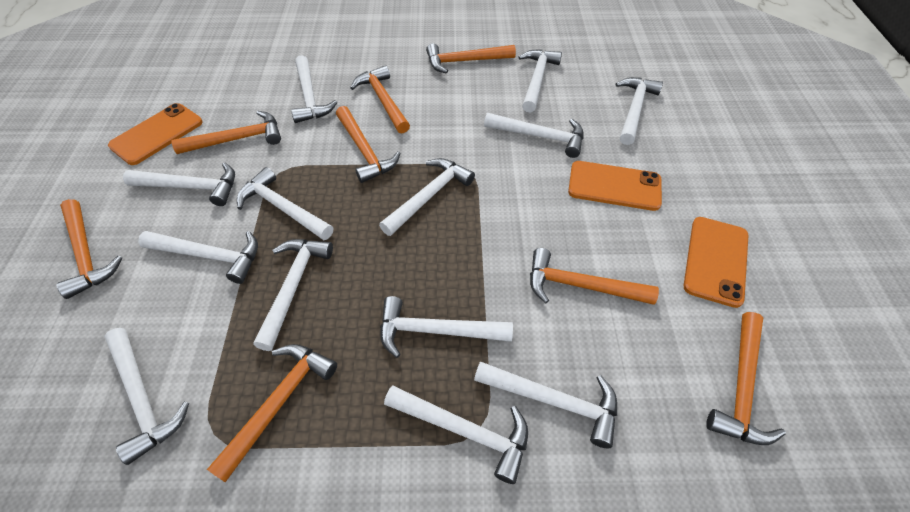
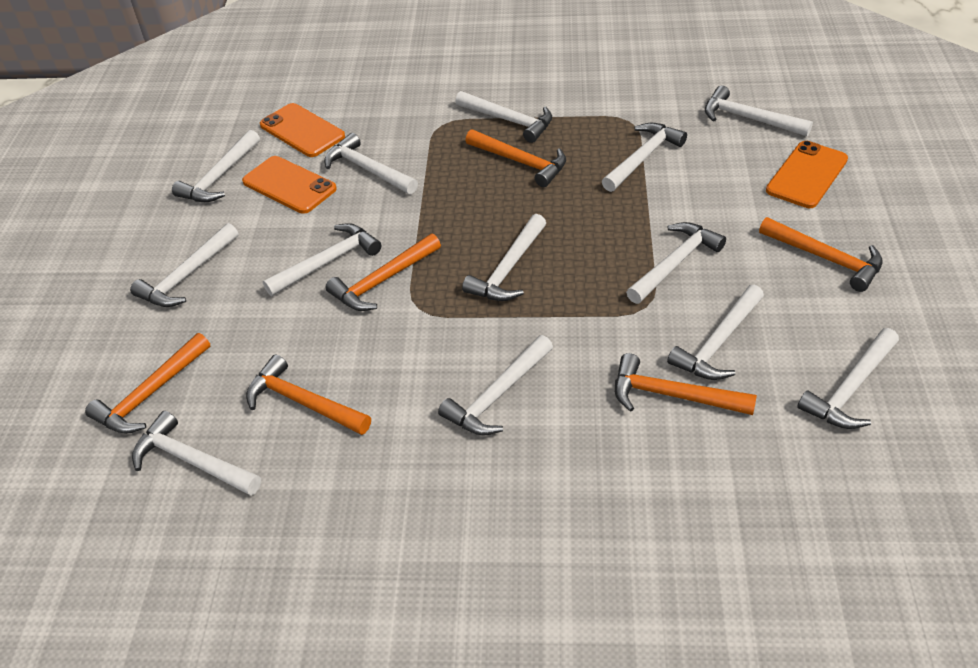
orange hammer: 8 -> 6

